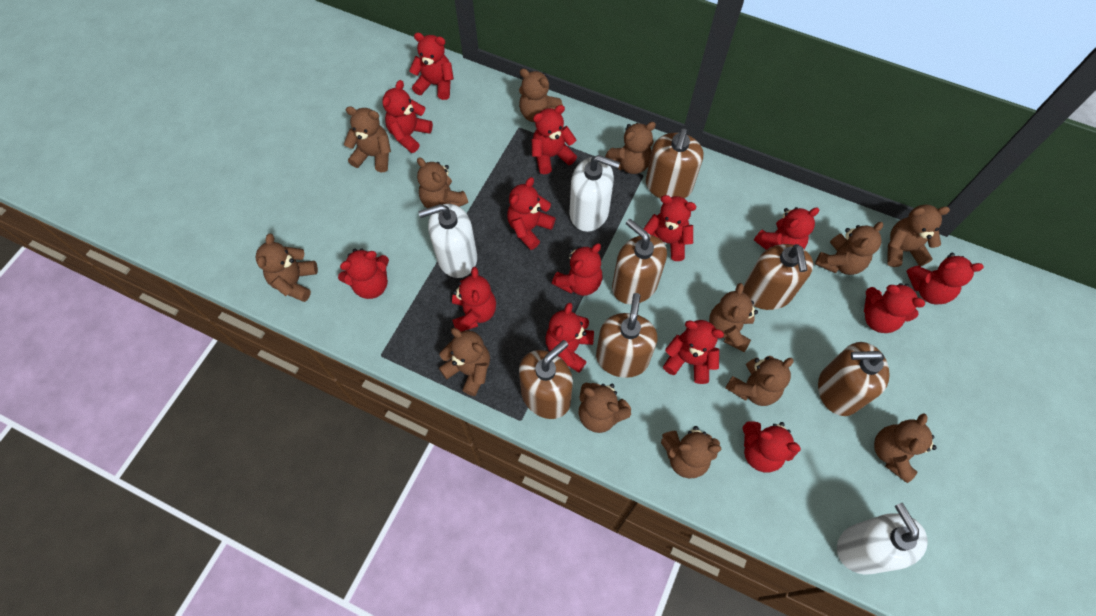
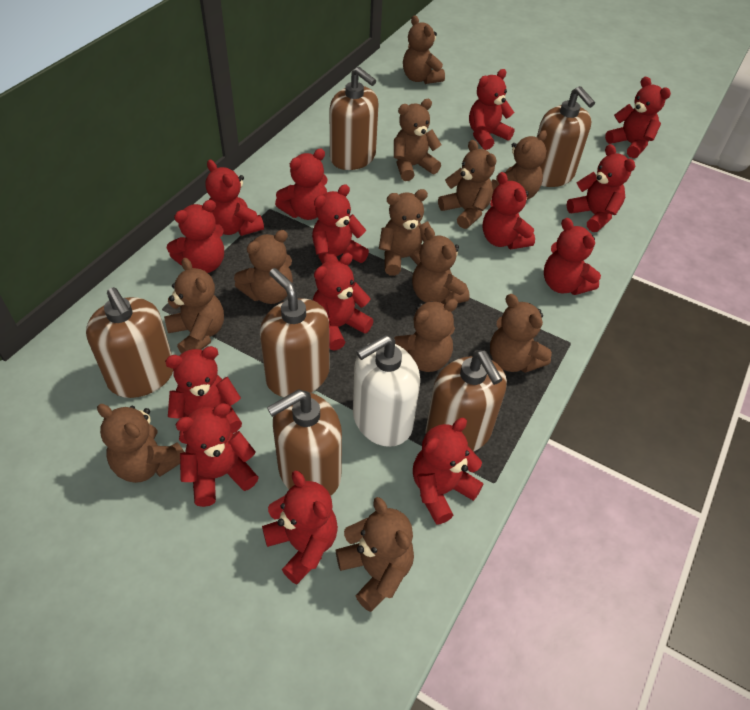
brown teddy bear: 13 -> 12
white soap dispenser: 3 -> 1

